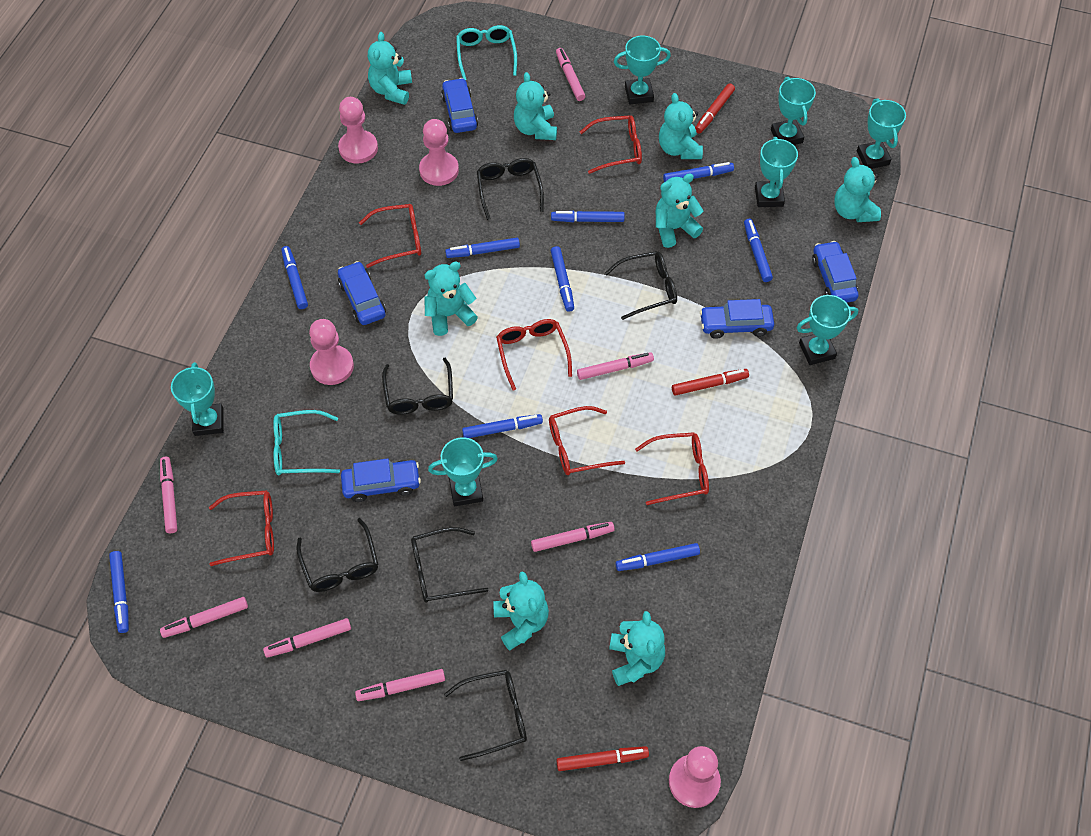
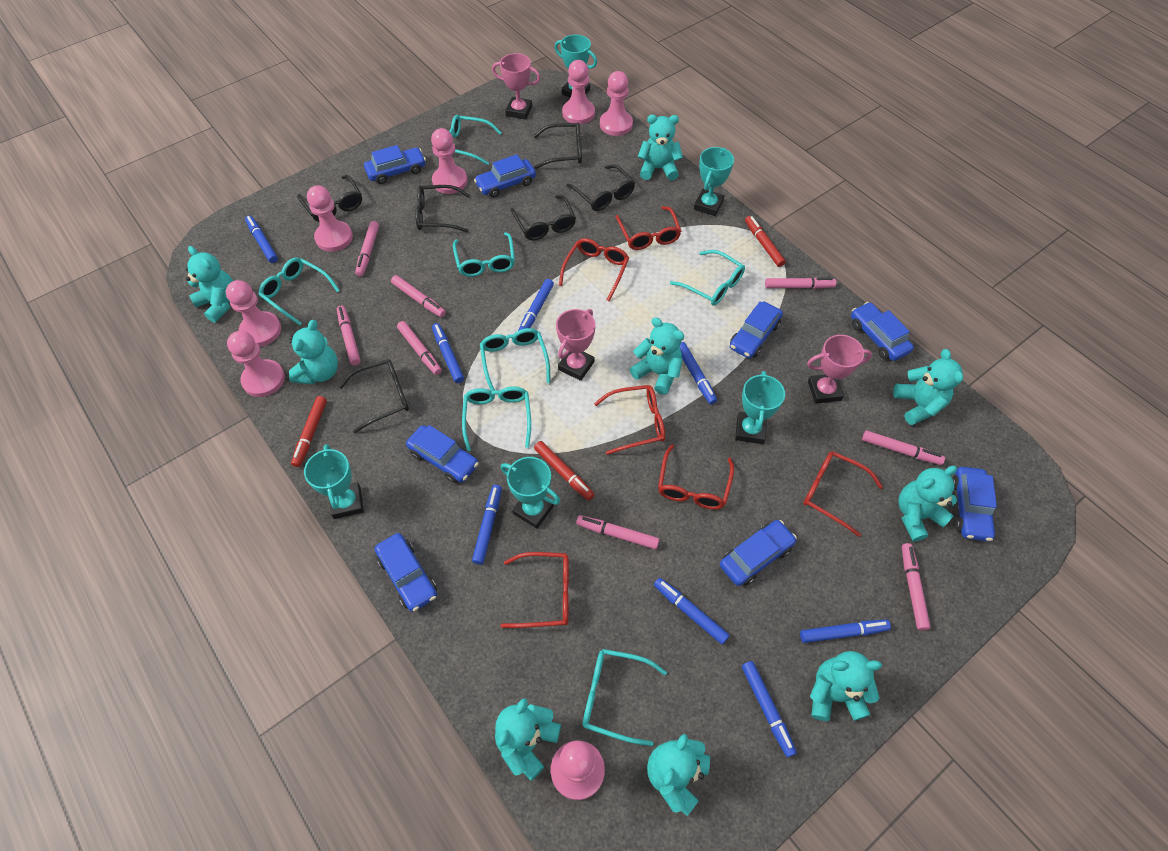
blue car: 5 -> 8
blue marker: 9 -> 8
pink marker: 7 -> 8
pink pawn: 4 -> 7
pink trophy: 0 -> 3
turquoise glasses: 2 -> 7
turquoise teddy bear: 8 -> 9
turquoise trophy: 7 -> 5

